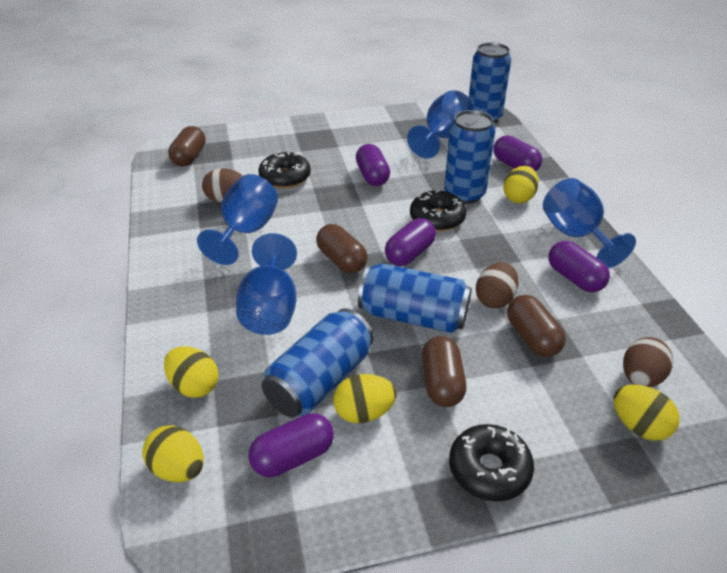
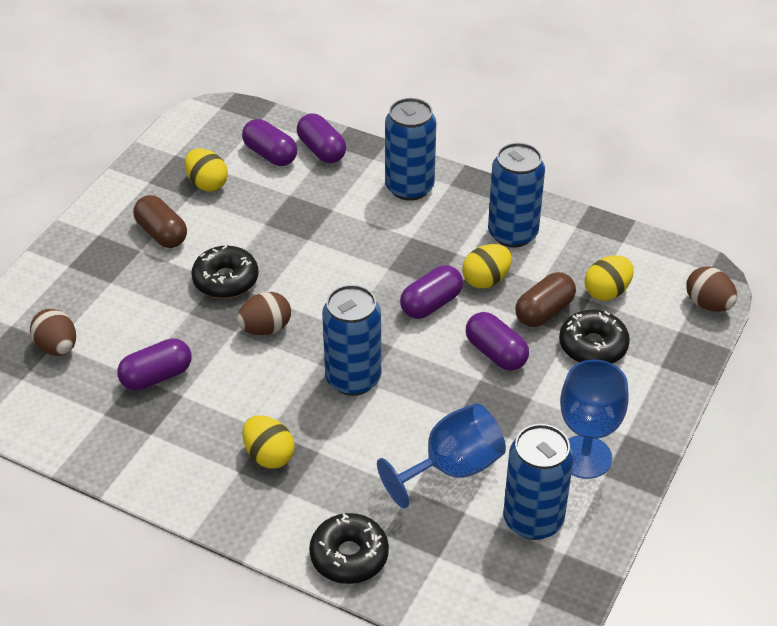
blue goblet: 4 -> 2
brown capsule: 4 -> 2
yellow egg: 5 -> 4

